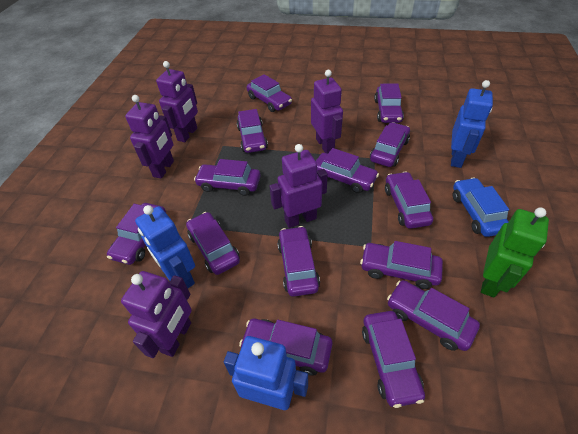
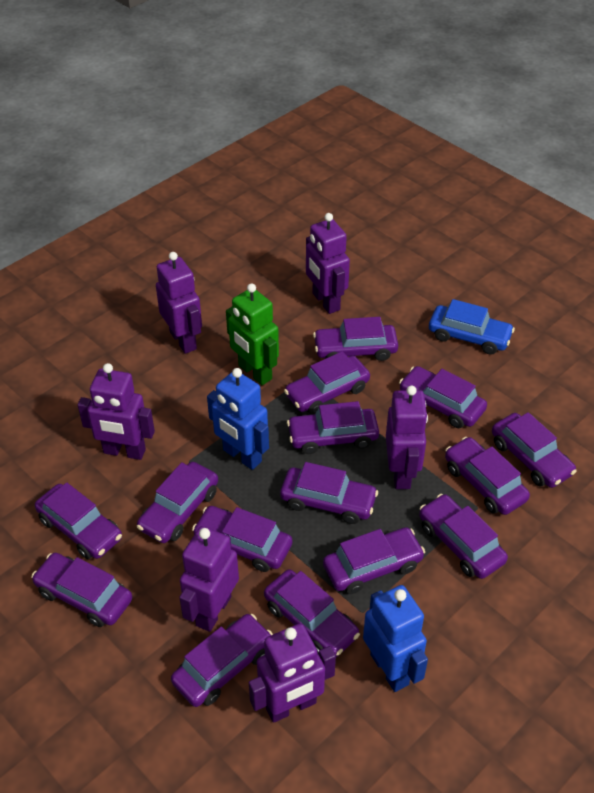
blue robot: 3 -> 2
purple car: 14 -> 15
purple robot: 5 -> 6

